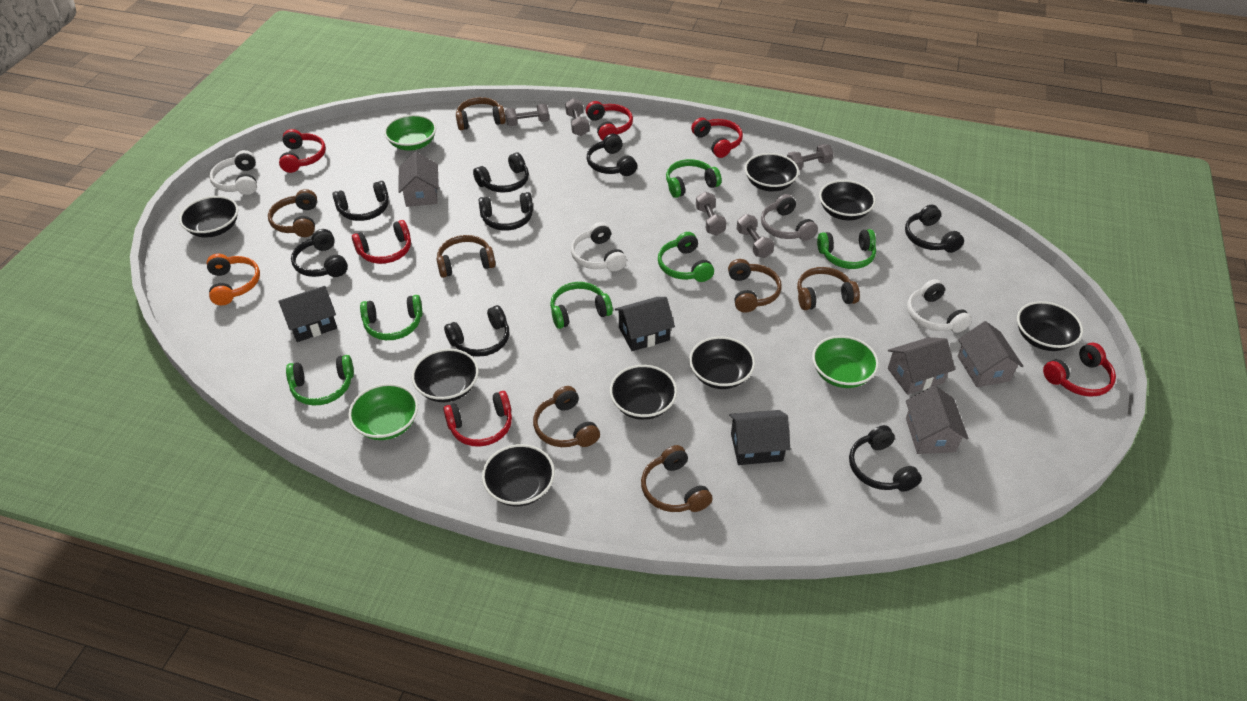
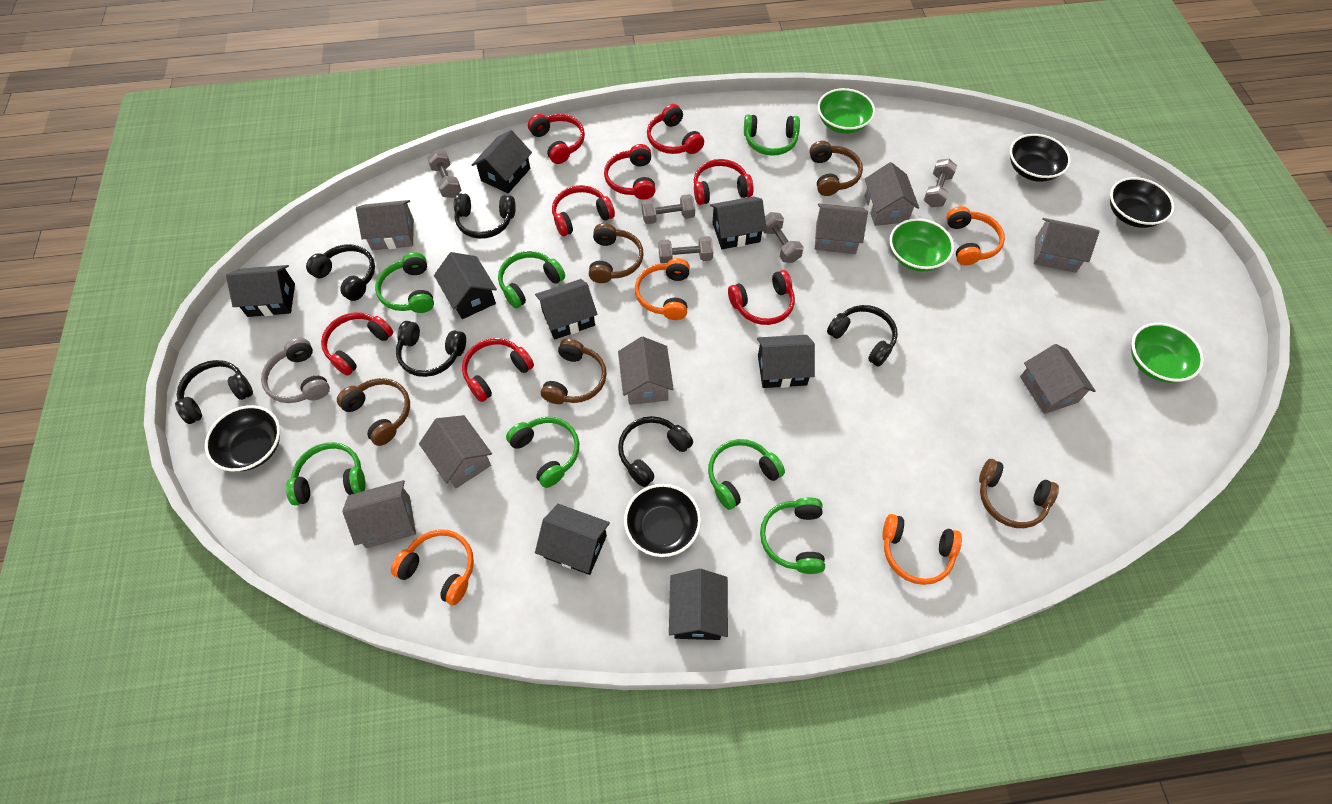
black bowl: 8 -> 4
black headphones: 8 -> 6
black house: 3 -> 8
brown headphones: 7 -> 5
green headphones: 6 -> 7
grey house: 4 -> 8
orange headphones: 1 -> 4
red headphones: 6 -> 8
white headphones: 3 -> 0

